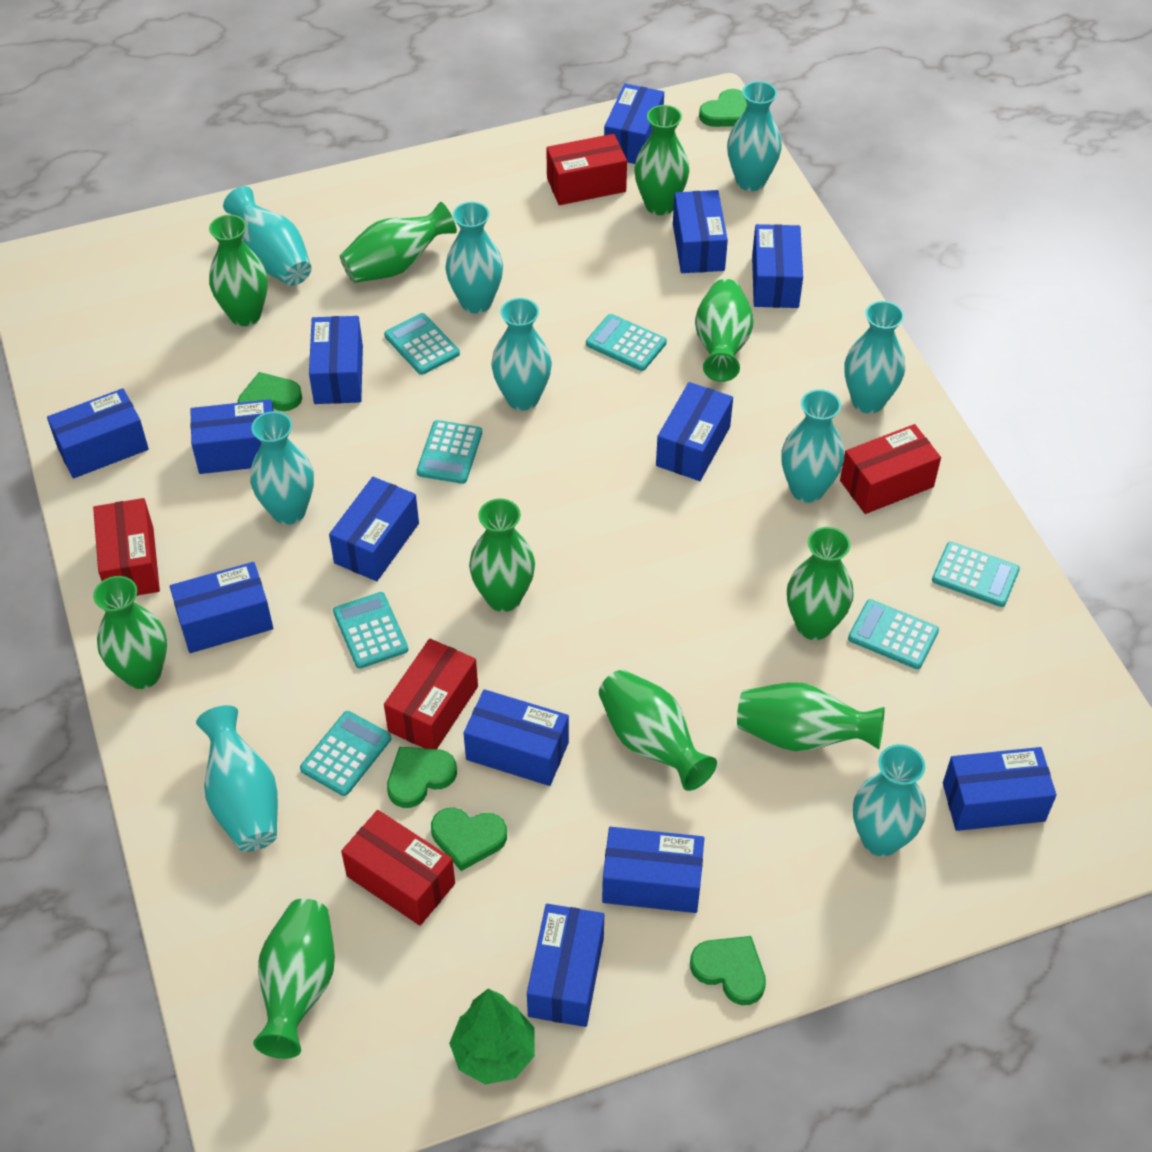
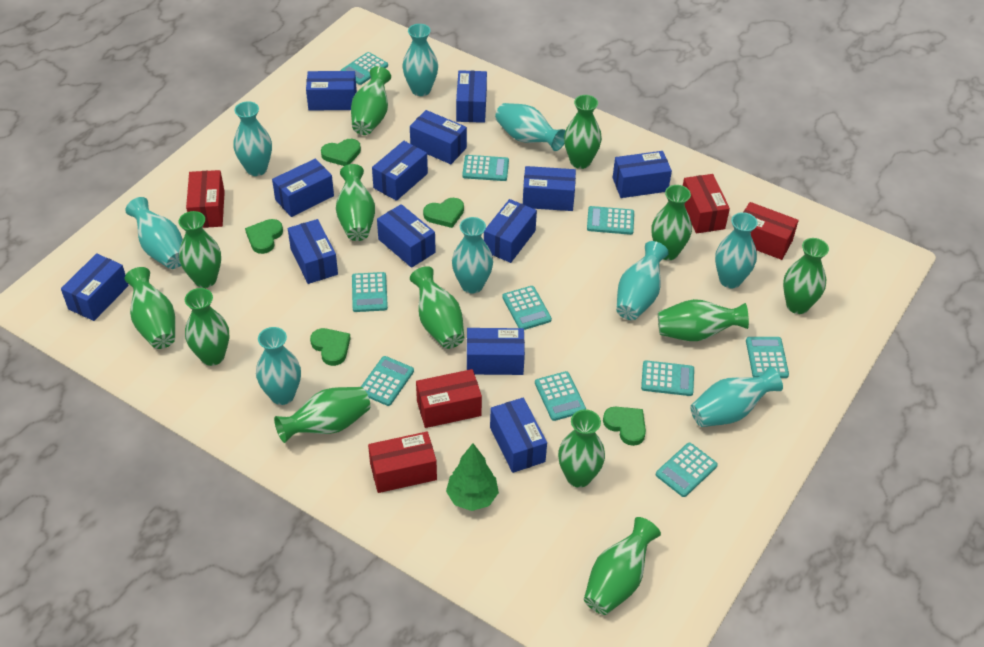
green vase: 10 -> 13
turquoise calculator: 7 -> 10

